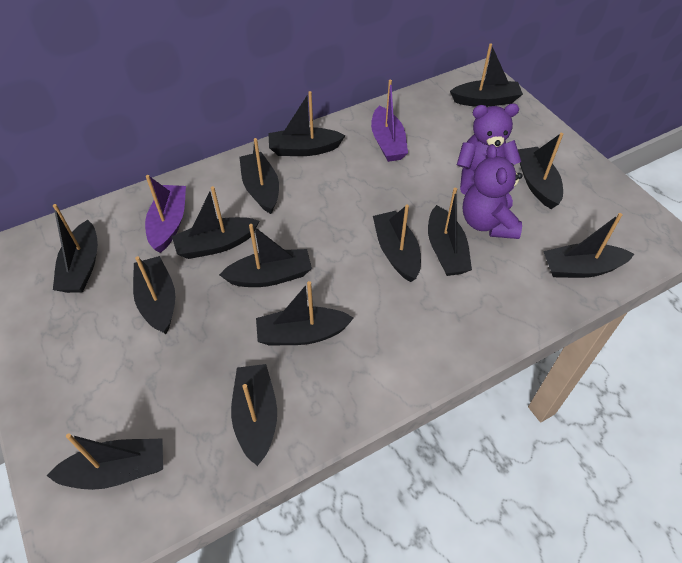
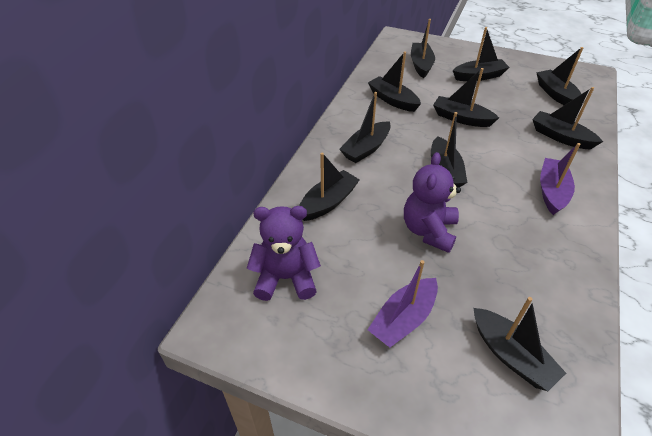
black boat: 14 -> 10

